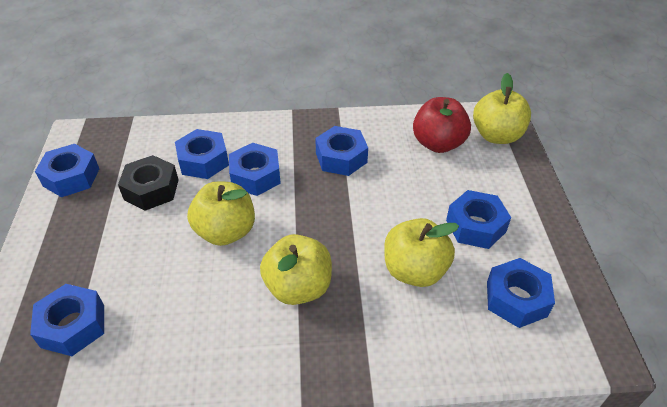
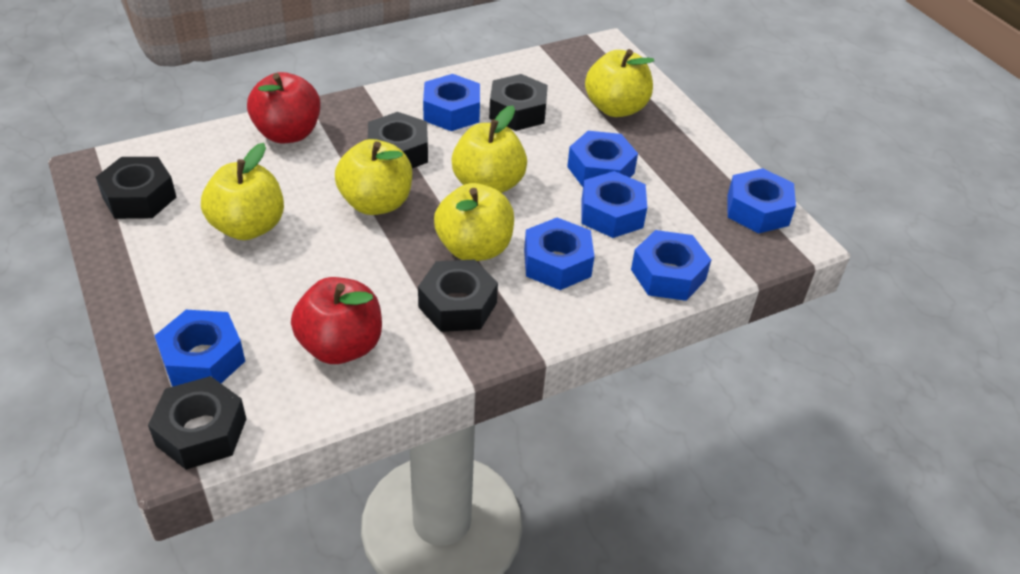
black nut: 1 -> 5
red apple: 1 -> 2
yellow apple: 4 -> 5

